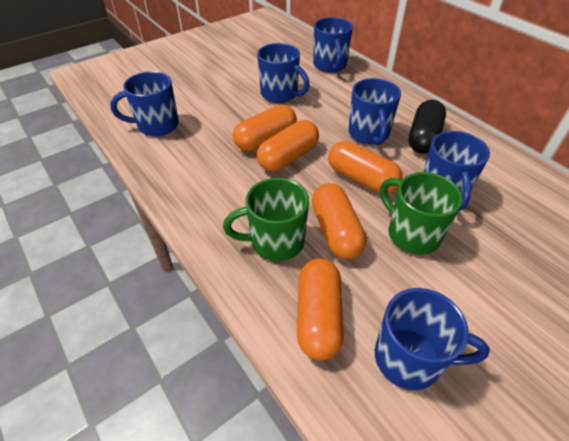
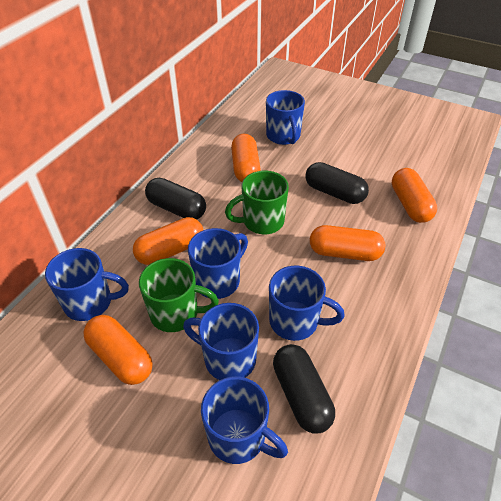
black capsule: 1 -> 3

